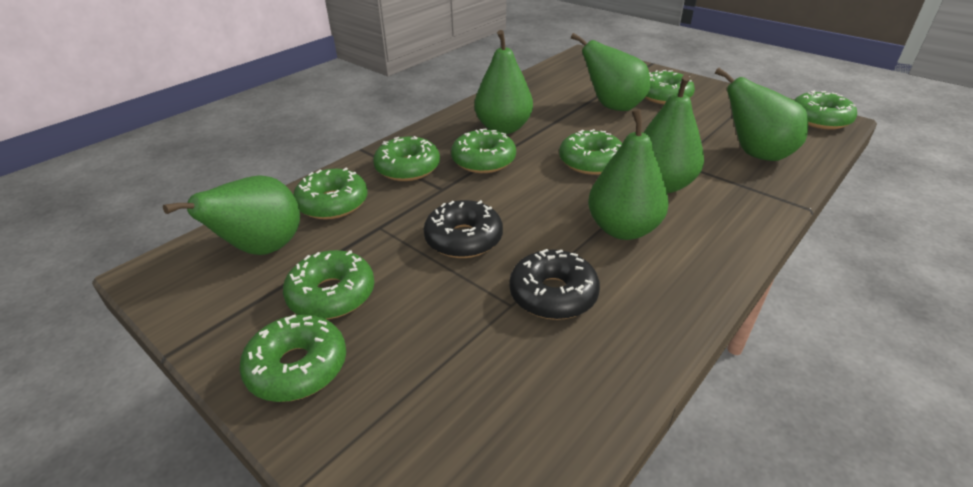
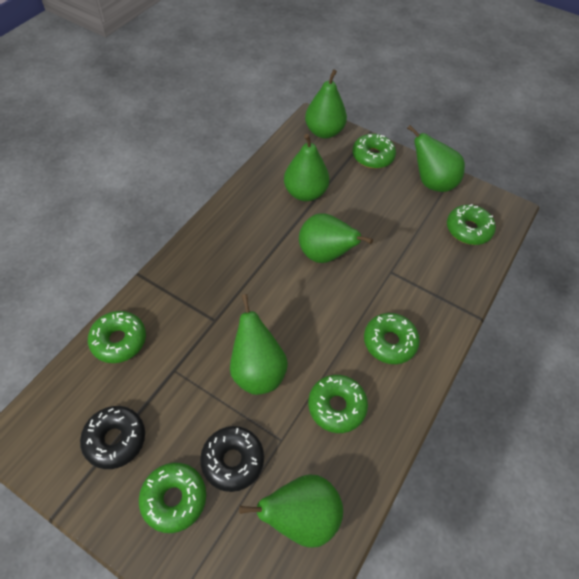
green donut: 8 -> 6

